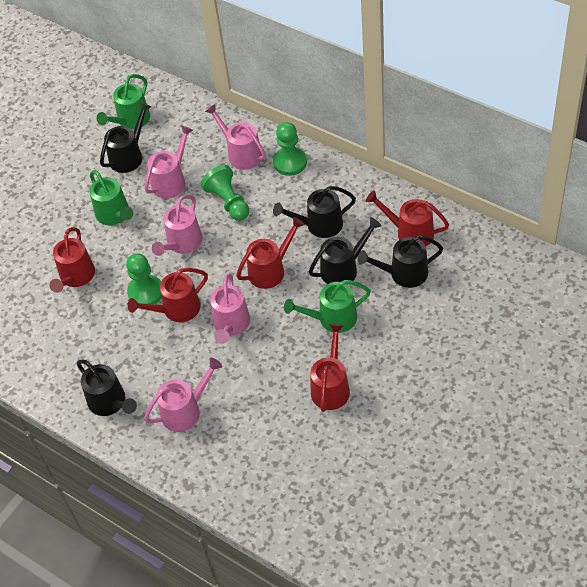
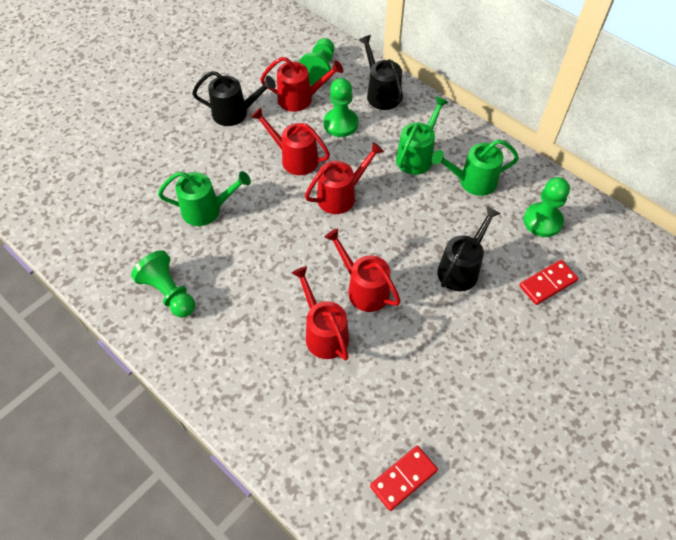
black watering can: 5 -> 3
green pawn: 3 -> 4
pink watering can: 5 -> 0
red domino: 0 -> 2

